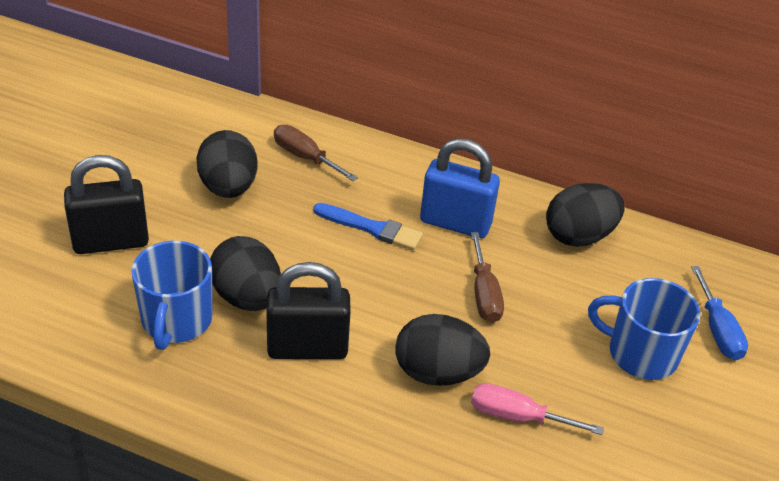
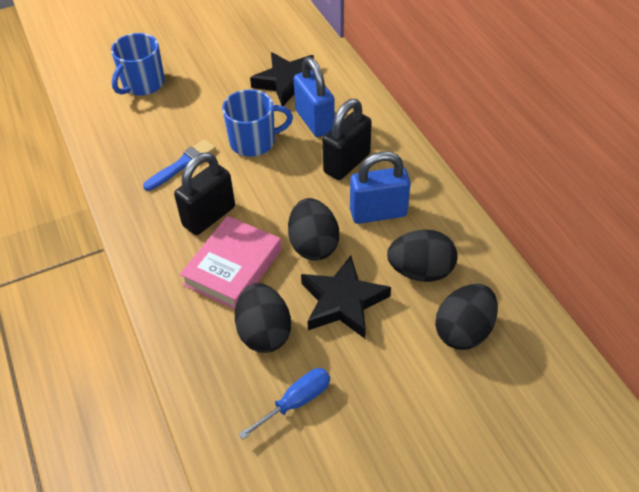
black star: 0 -> 2
blue padlock: 1 -> 2
brown screwdriver: 2 -> 0
pink book: 0 -> 1
pink screwdriver: 1 -> 0

